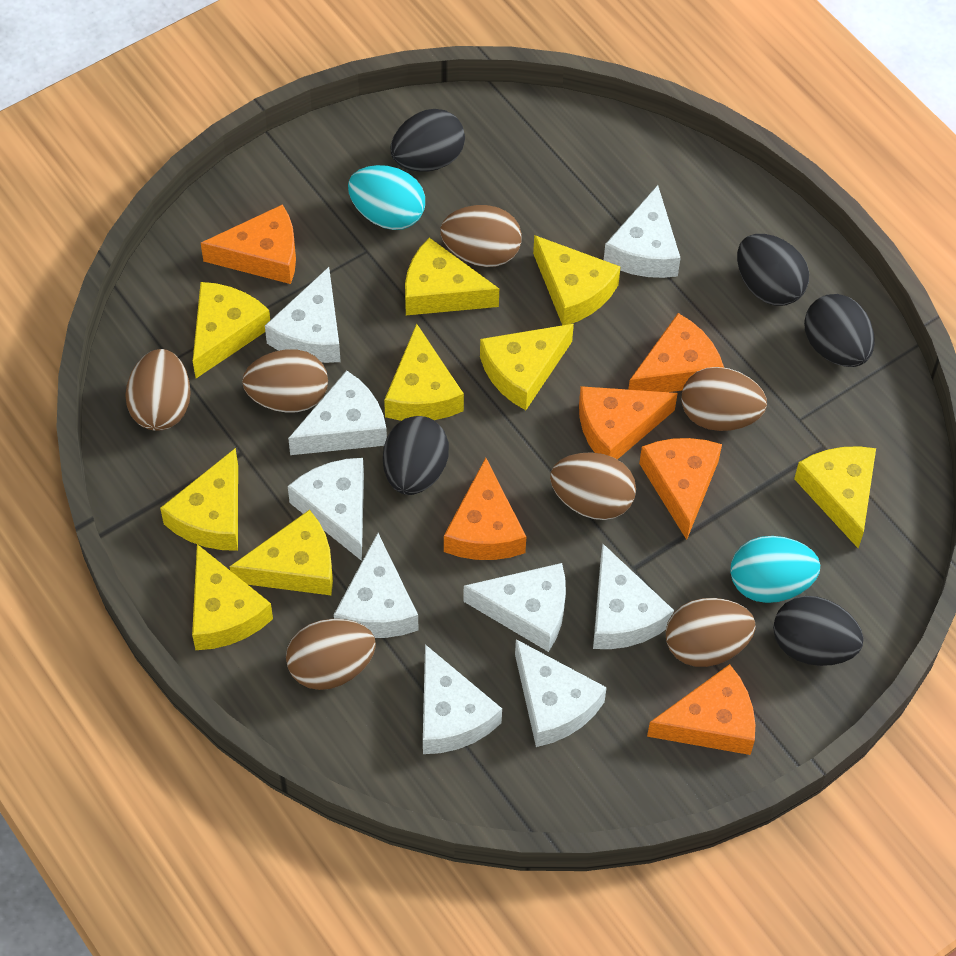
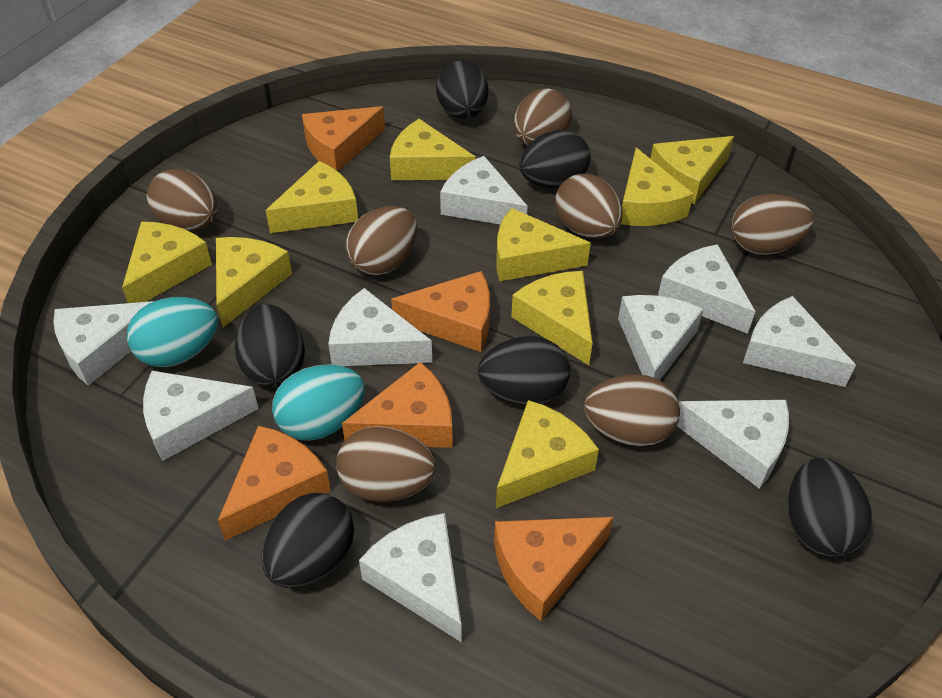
black egg: 5 -> 6
orange cheese: 6 -> 5

